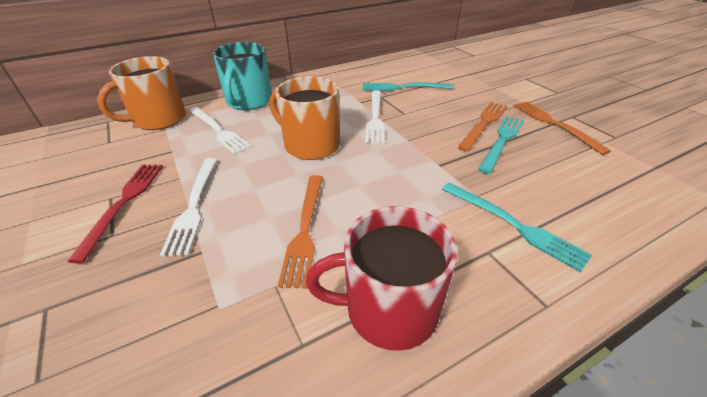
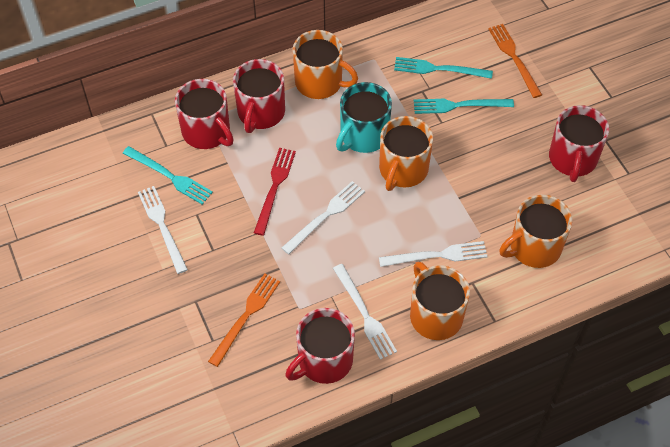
orange fork: 3 -> 2
orange mug: 2 -> 4
red mug: 1 -> 4
white fork: 3 -> 4

